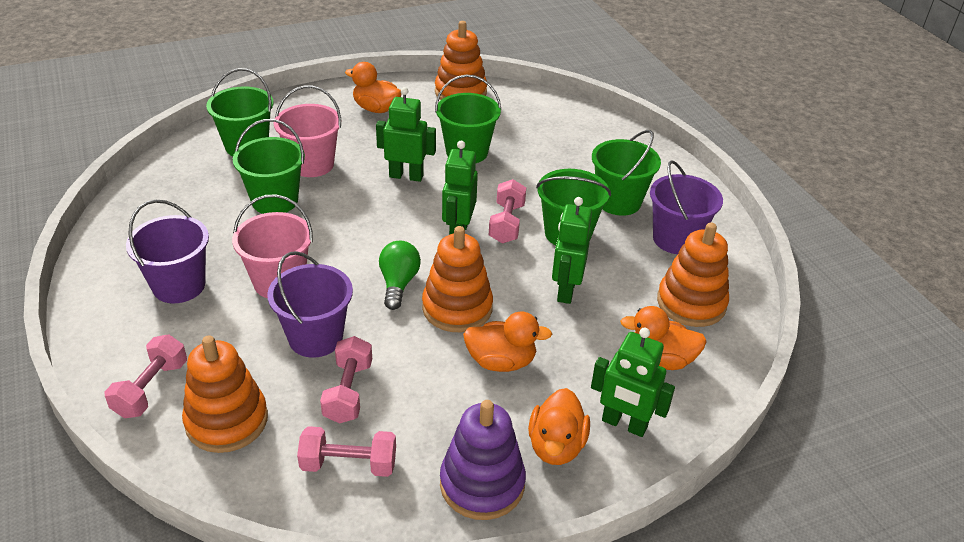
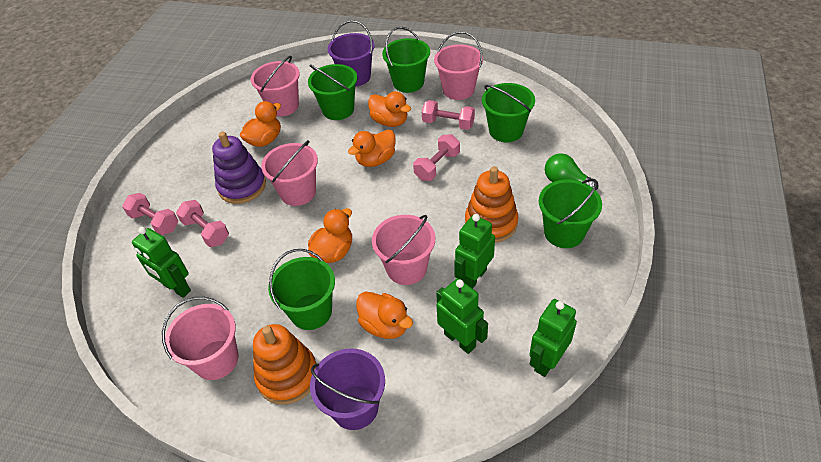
orange duck: 4 -> 5
orange stacking toy: 4 -> 2
pink bucket: 2 -> 5
purple bucket: 3 -> 2

